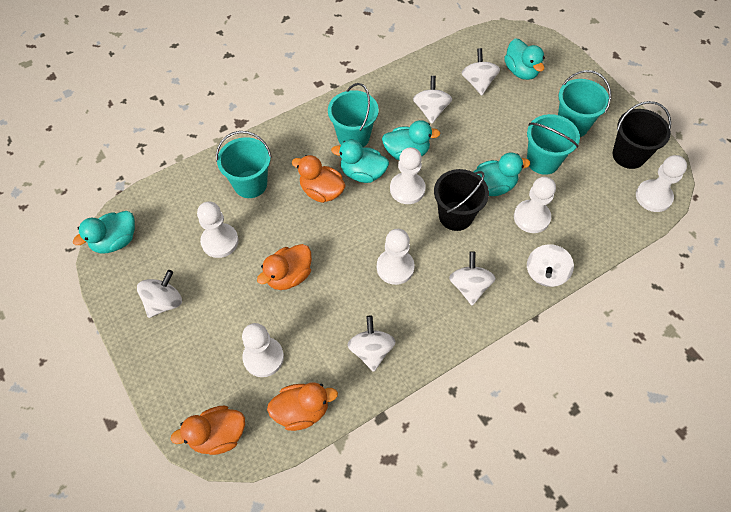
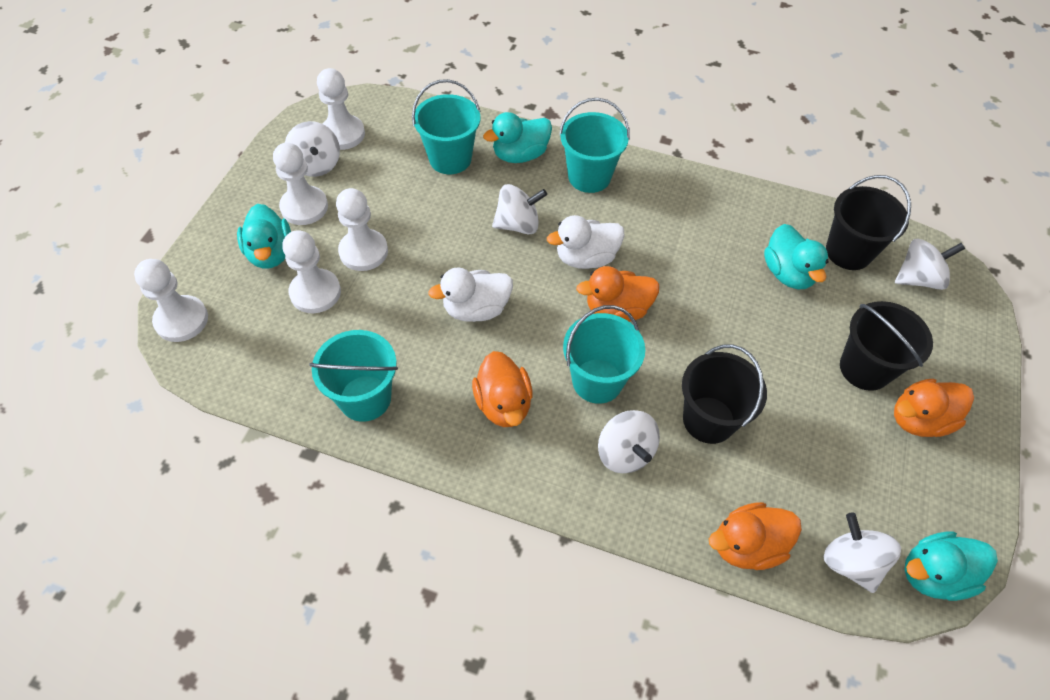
black bucket: 2 -> 3
turquoise duck: 5 -> 4
white duck: 0 -> 2
white pawn: 6 -> 5
white spinning top: 6 -> 5

